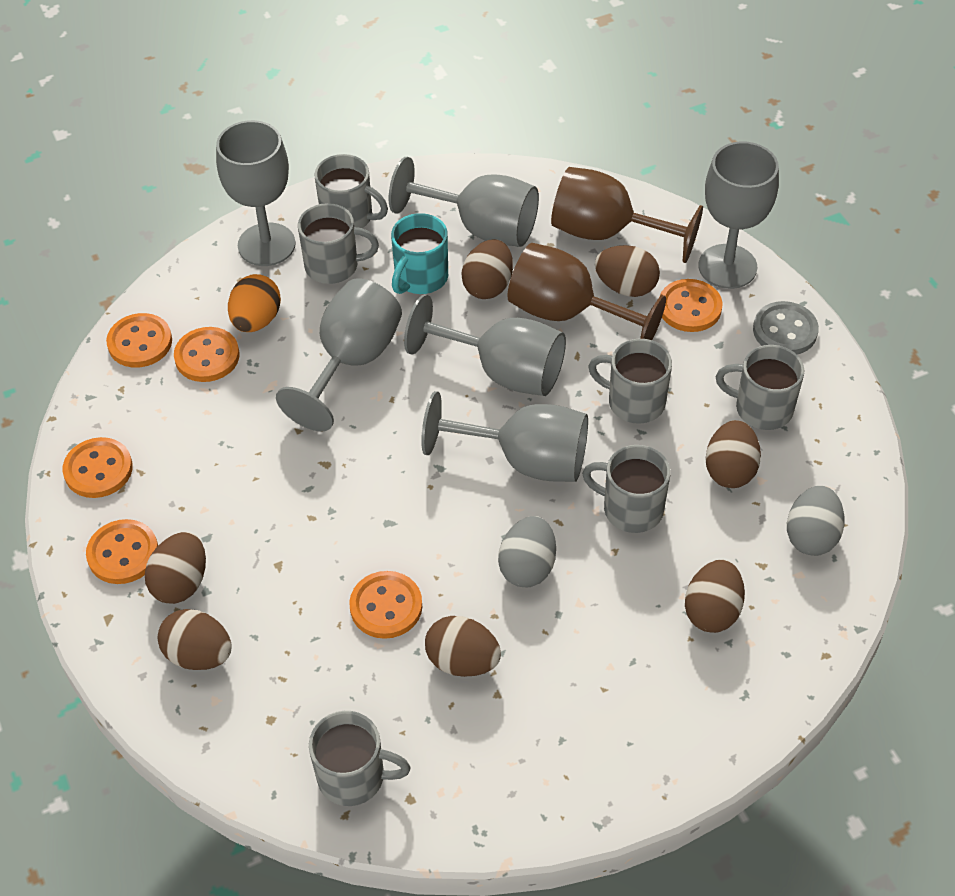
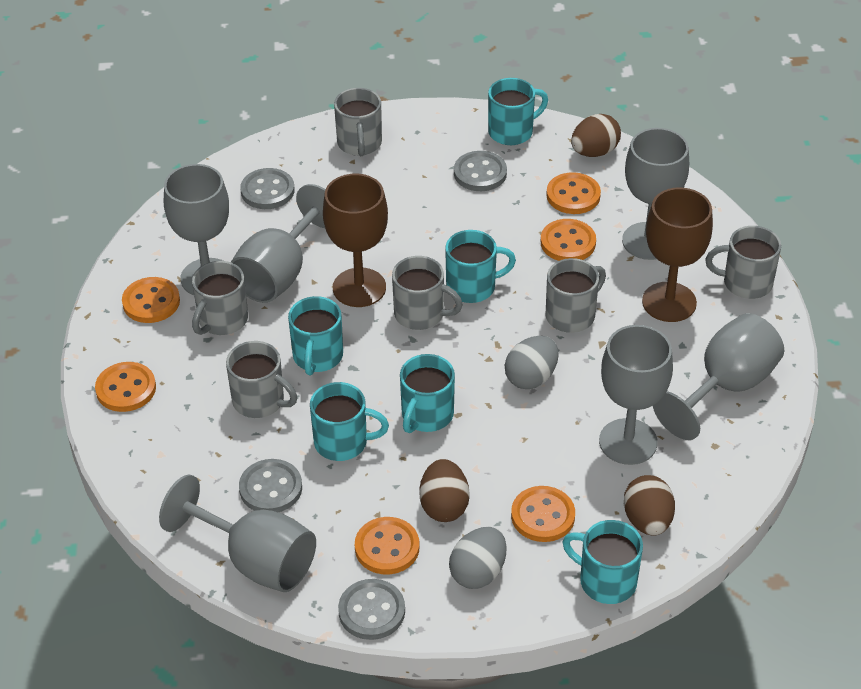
brown egg: 7 -> 3
grey button: 1 -> 4
orange egg: 1 -> 0
turquoise mug: 1 -> 6

